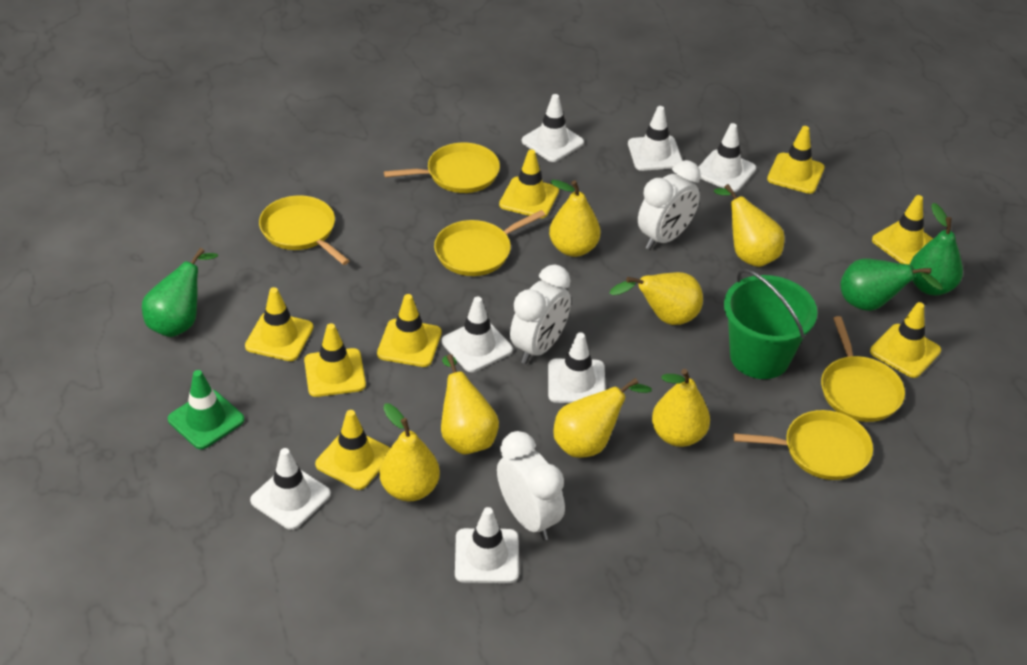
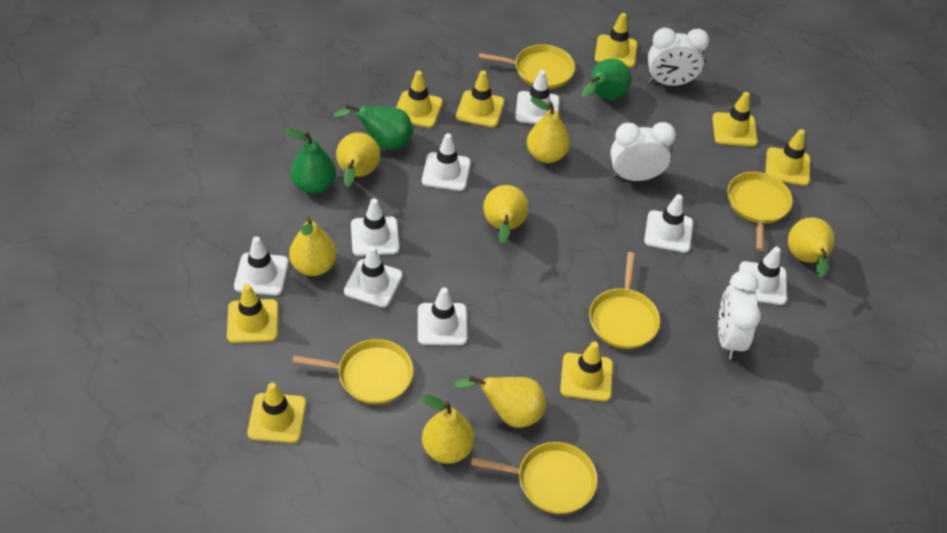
green bucket: 1 -> 0
green traffic cone: 1 -> 0
white traffic cone: 7 -> 8

